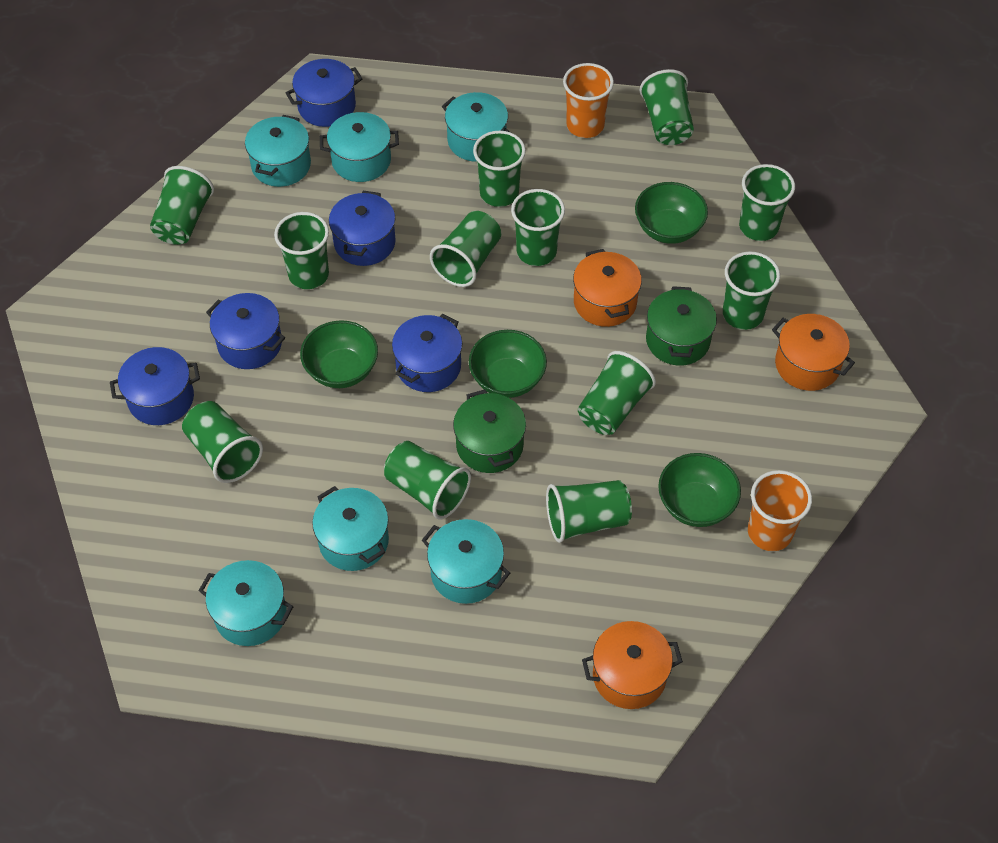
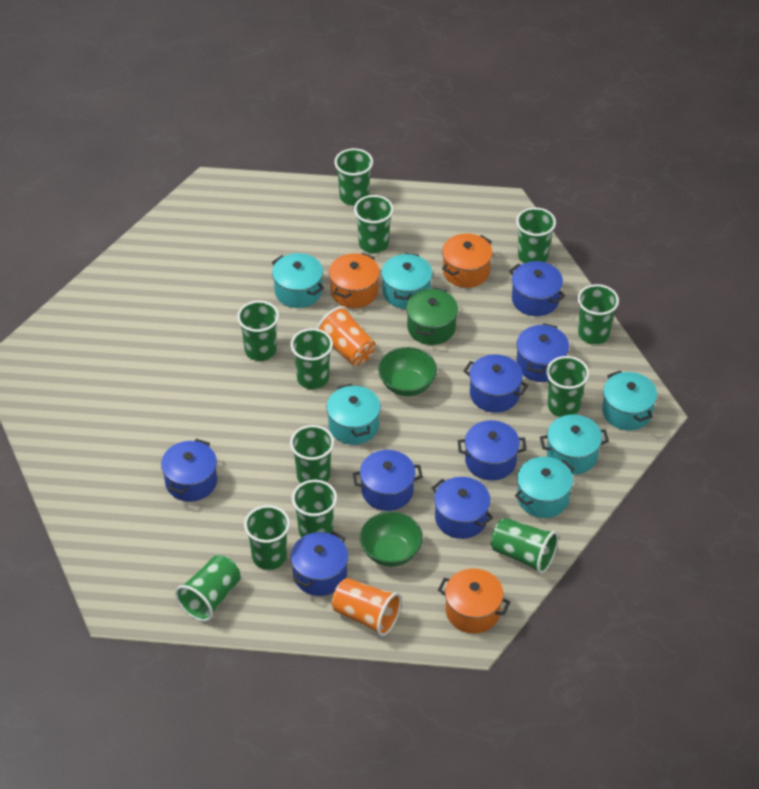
blue pot: 5 -> 8
green bowl: 4 -> 2
green pot: 2 -> 1

